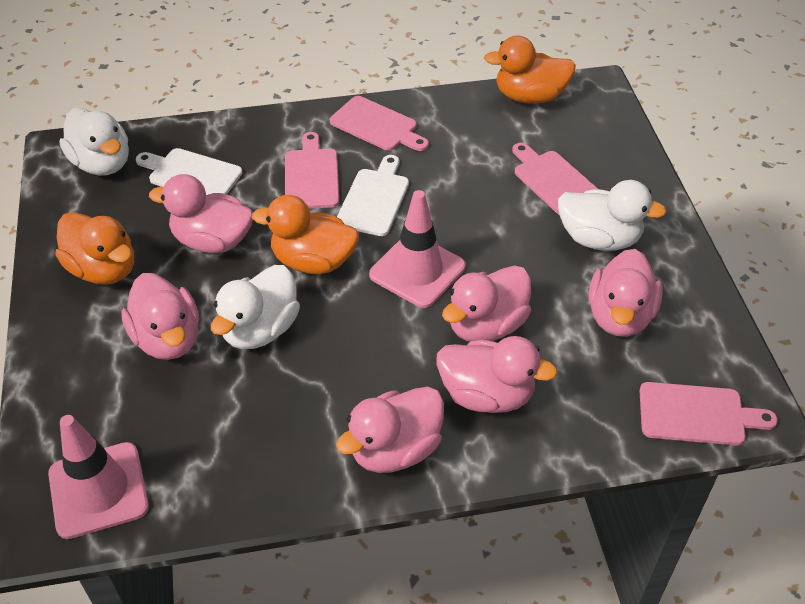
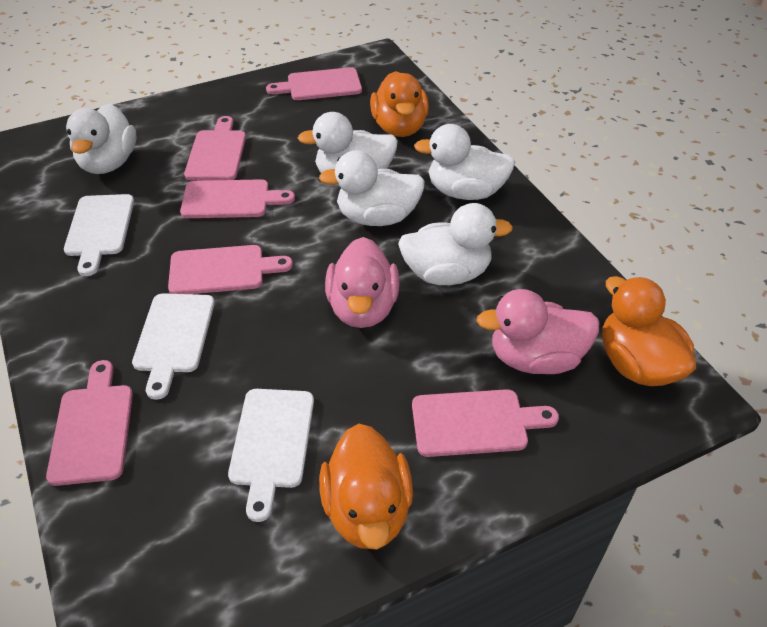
pink cutting board: 4 -> 6
pink duck: 6 -> 2
pink traffic cone: 2 -> 0
white cutting board: 2 -> 3
white duck: 3 -> 5

